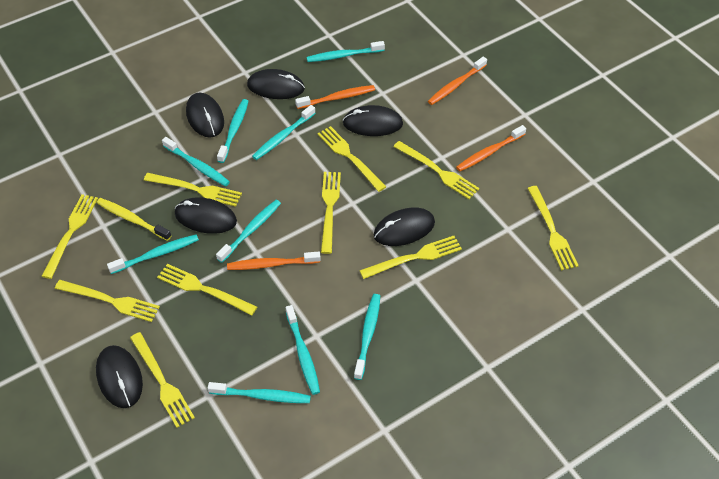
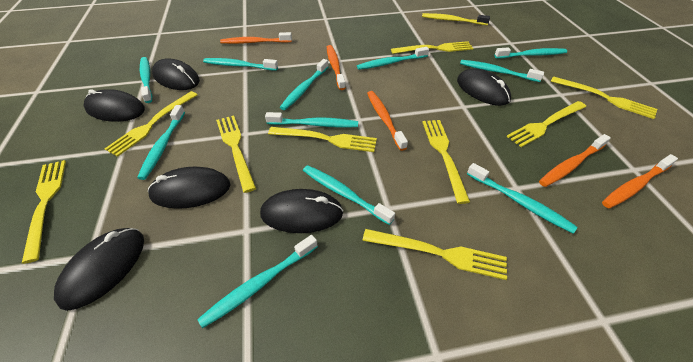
orange toothbrush: 4 -> 5
turquoise toothbrush: 9 -> 11
yellow fork: 10 -> 9

